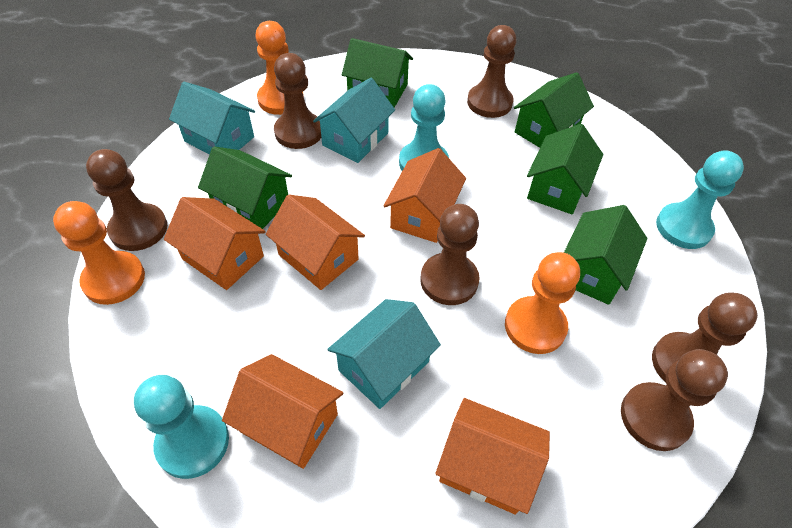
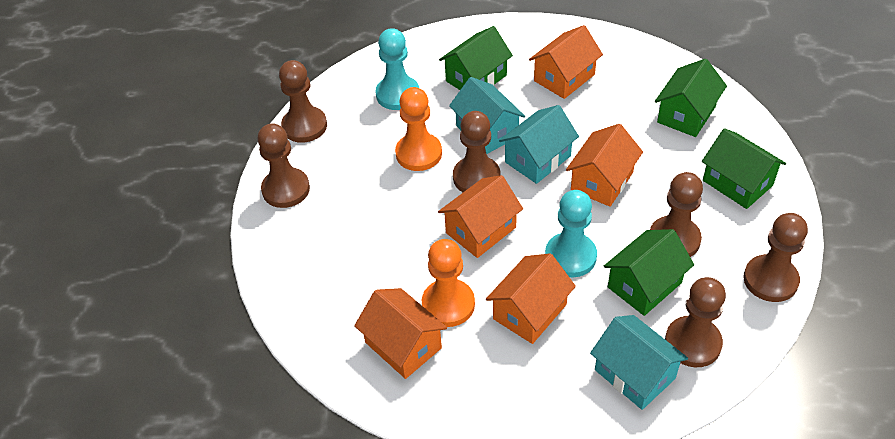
green house: 5 -> 4
orange pawn: 3 -> 2
turquoise pawn: 3 -> 2

